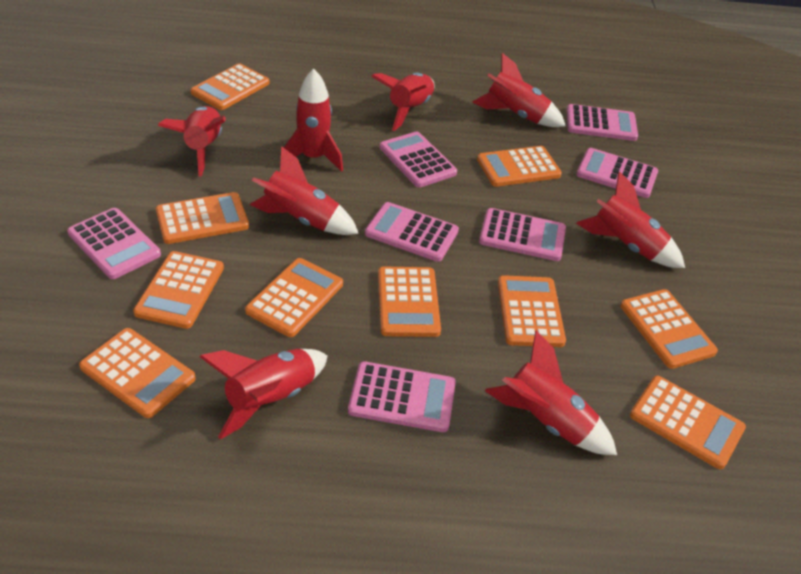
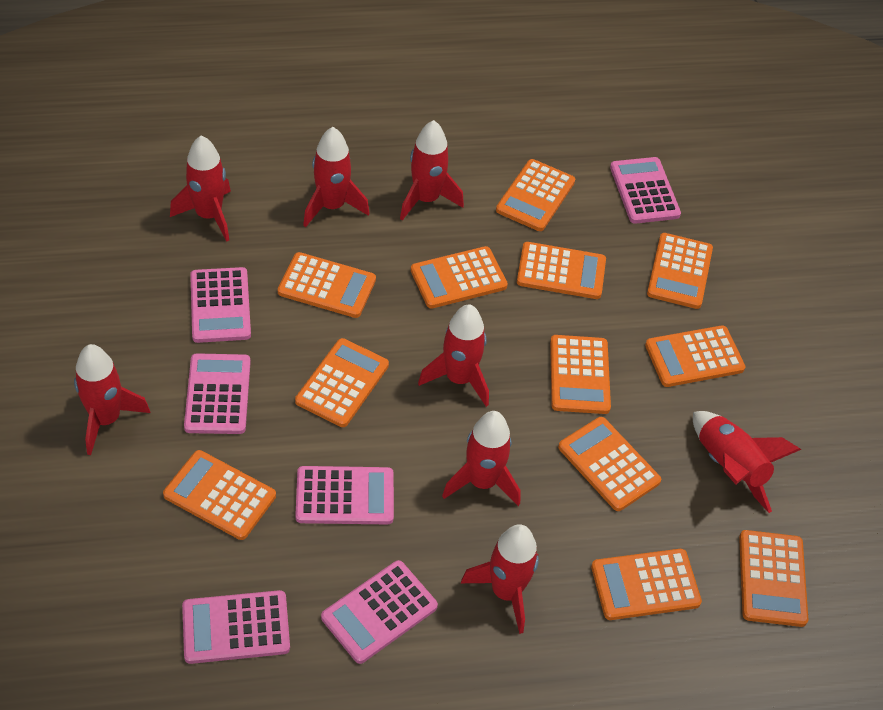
orange calculator: 10 -> 12
pink calculator: 7 -> 6

